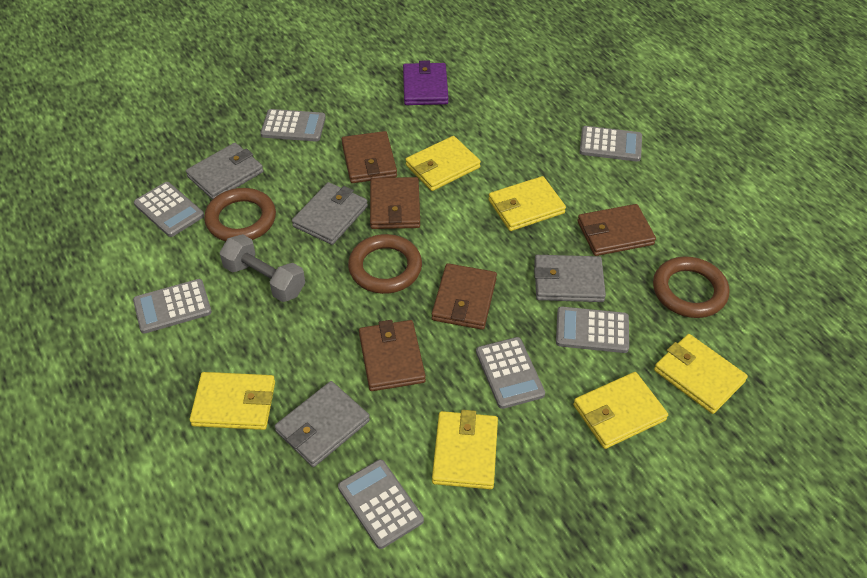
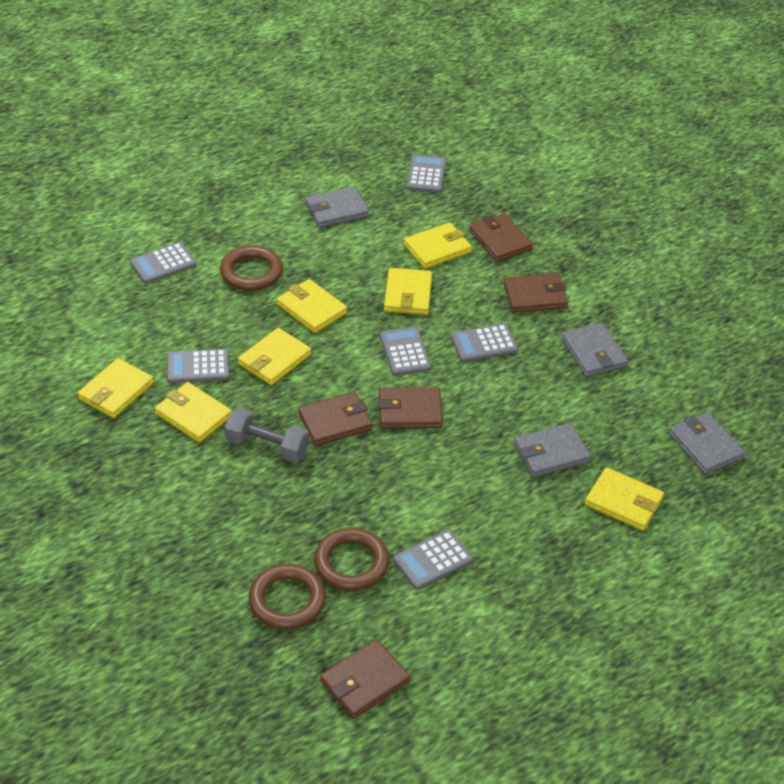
grey calculator: 7 -> 6
purple wallet: 1 -> 0
yellow wallet: 6 -> 7

